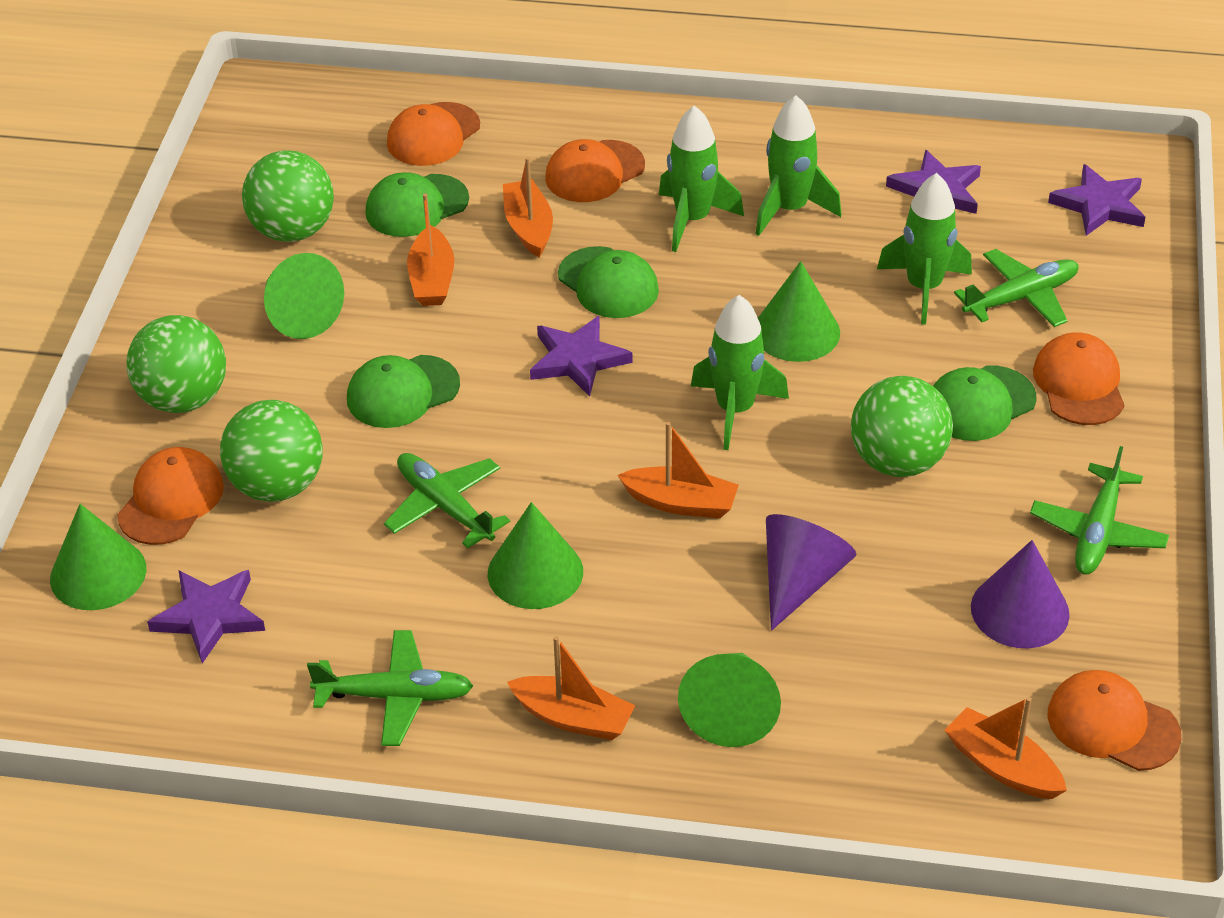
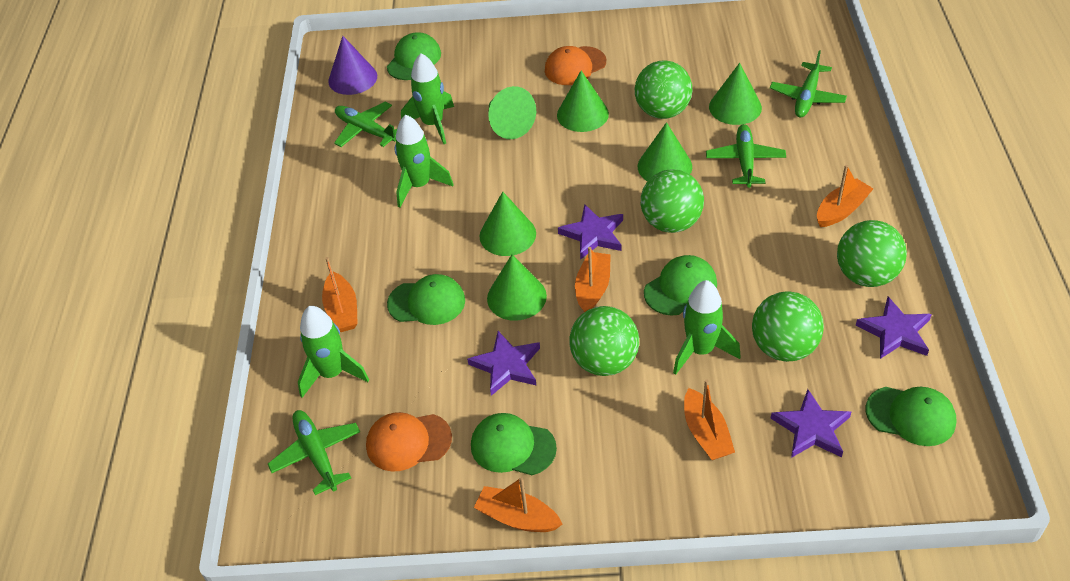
green ball: 4 -> 5
green cap: 4 -> 5
green cone: 5 -> 6
orange cap: 5 -> 2
purple cone: 2 -> 1

